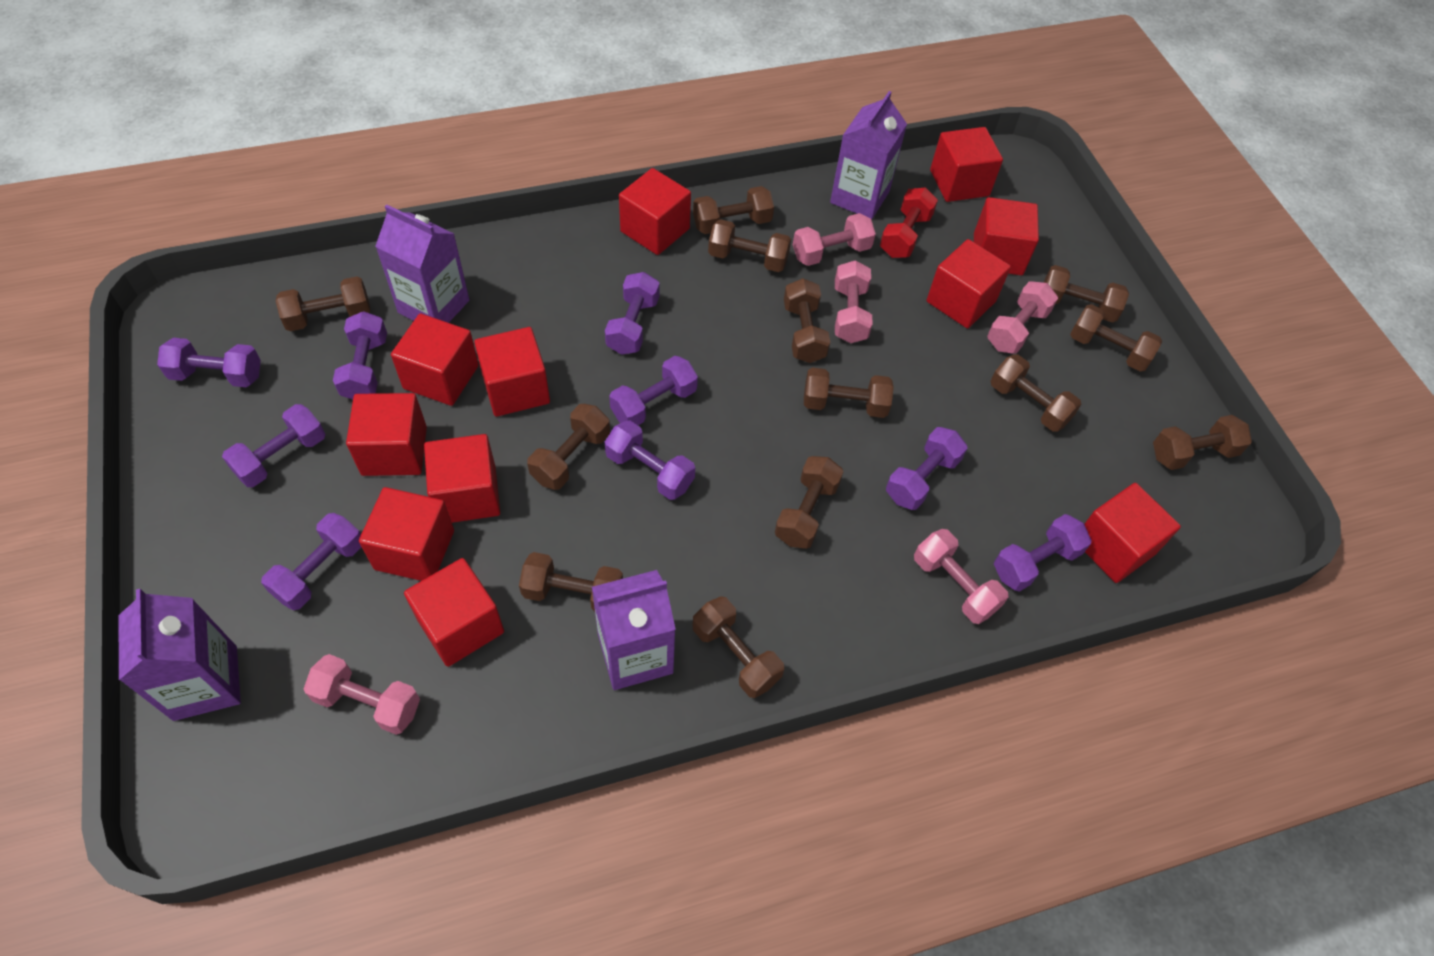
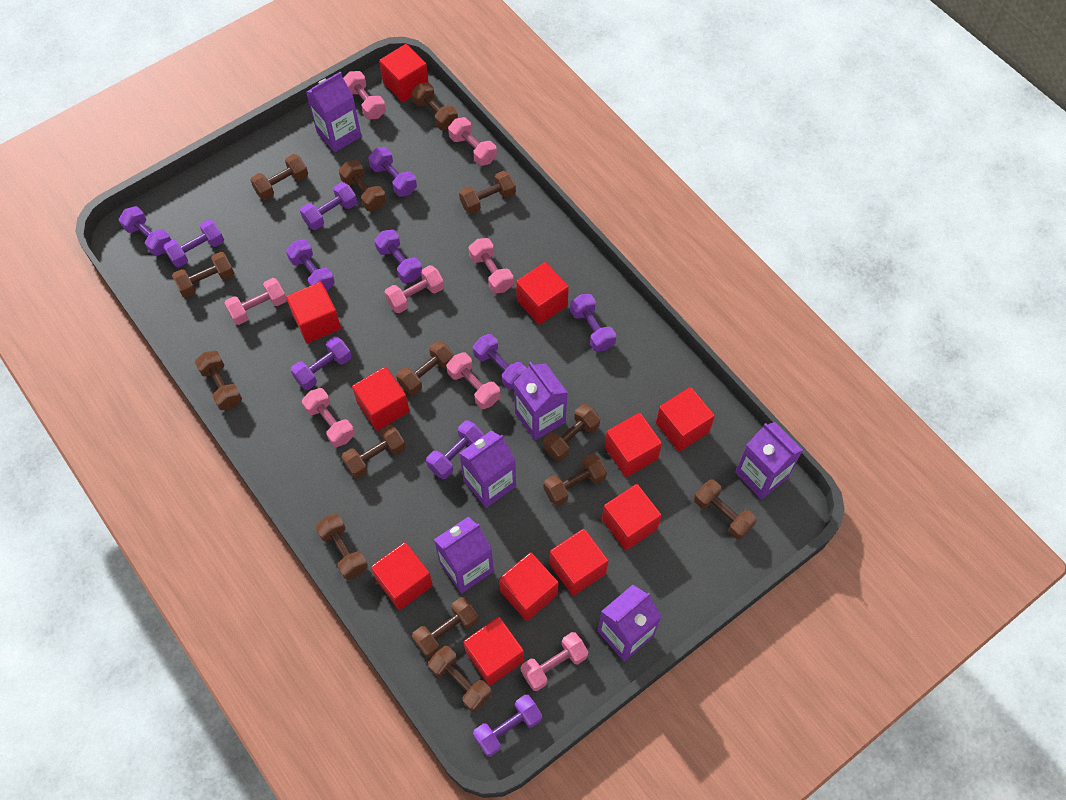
brown dumbbell: 13 -> 14
pink dumbbell: 5 -> 8
purple carton: 4 -> 6
purple dumbbell: 9 -> 11
red dumbbell: 1 -> 0

